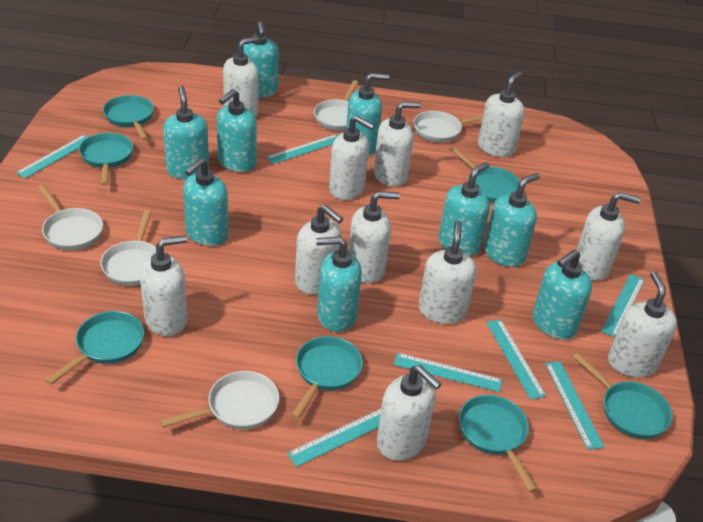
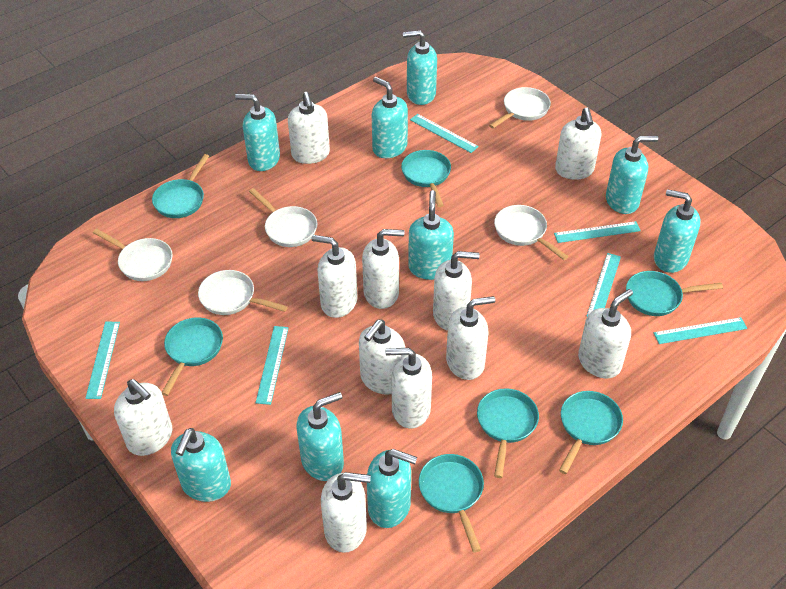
turquoise ruler: 7 -> 6

